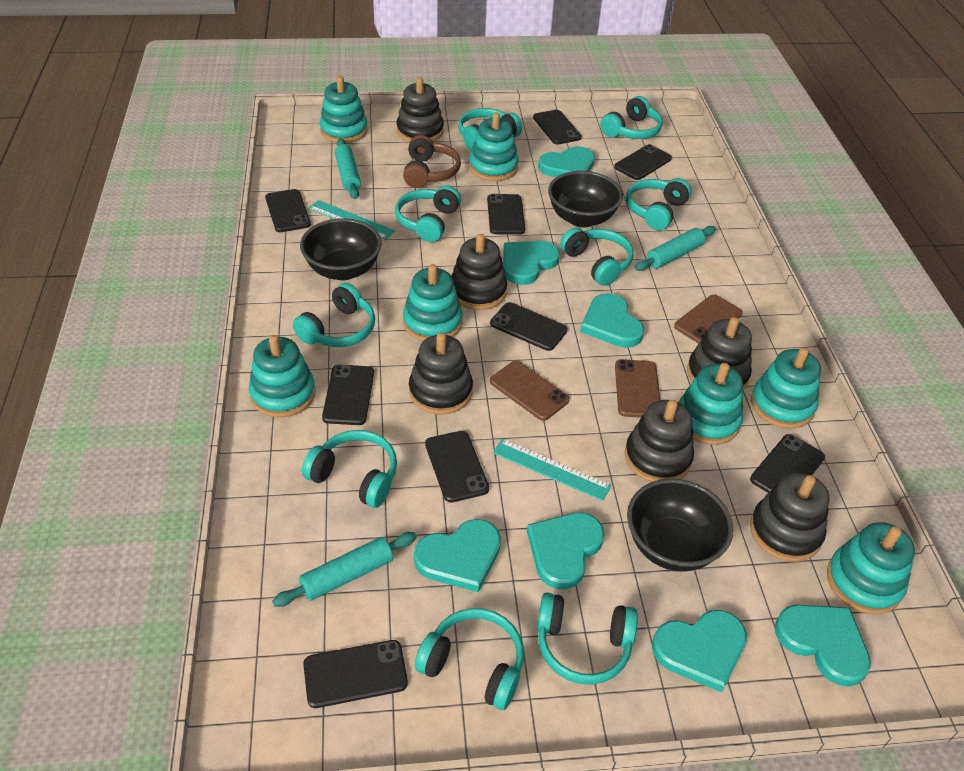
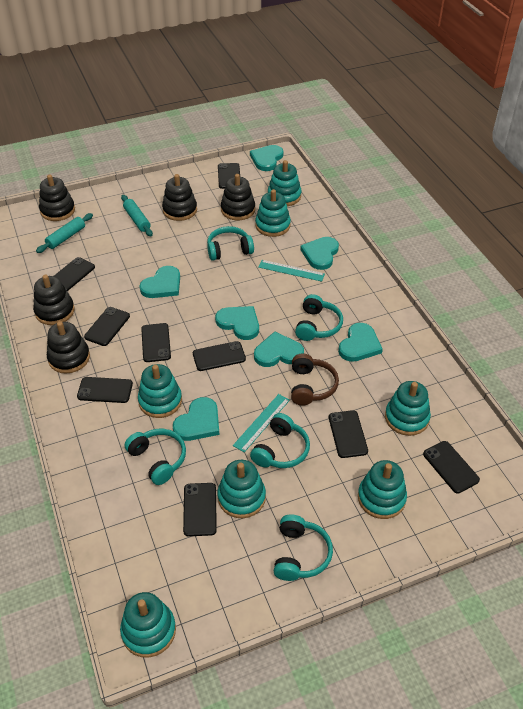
black bowl: 3 -> 0
black stacking toy: 6 -> 5
brown phone: 3 -> 0
turquoise headphones: 9 -> 5
turquoise rolling pin: 3 -> 2

